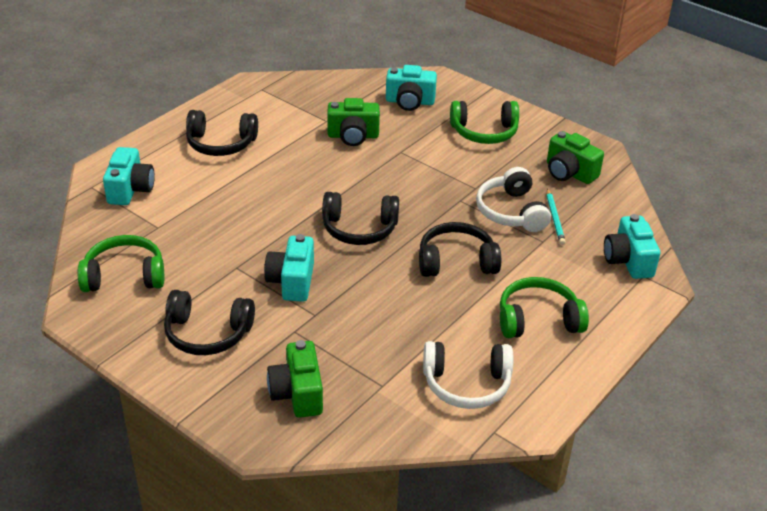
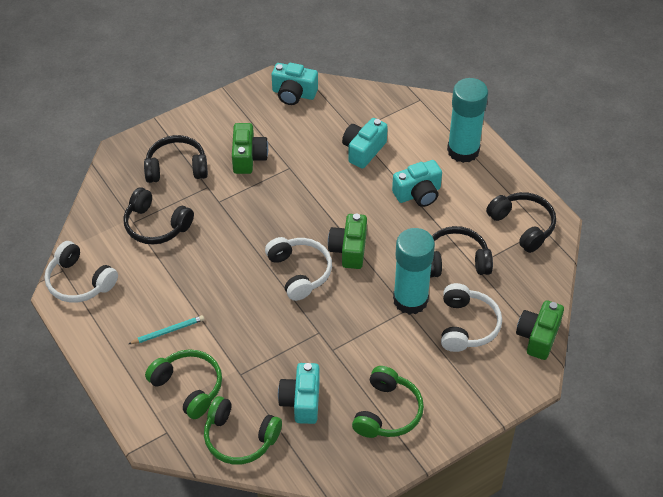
turquoise glue stick: 0 -> 2
white headphones: 2 -> 3

